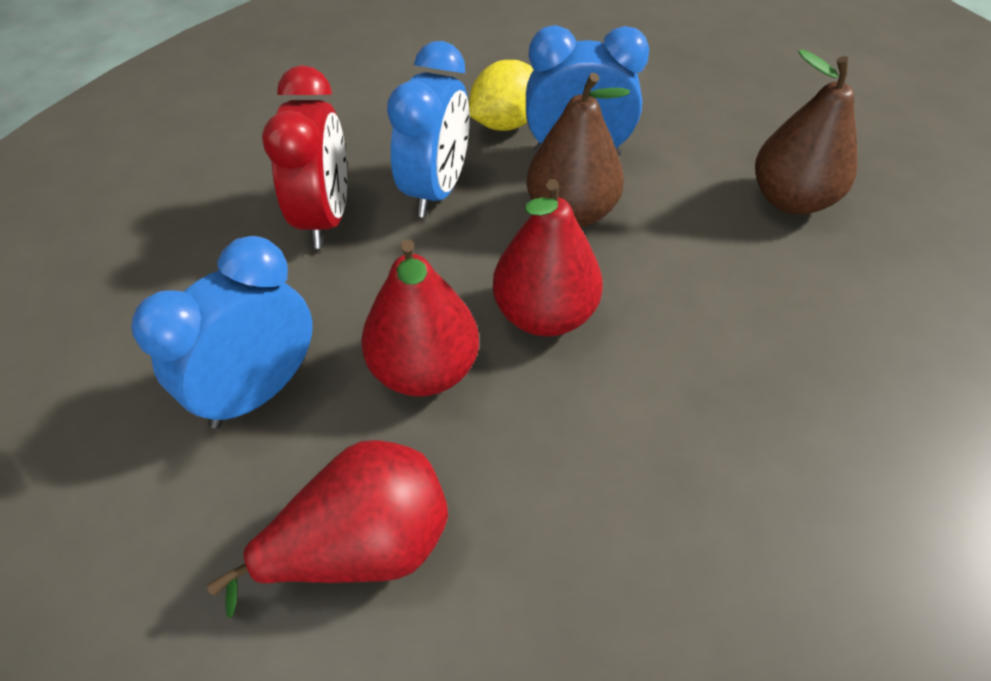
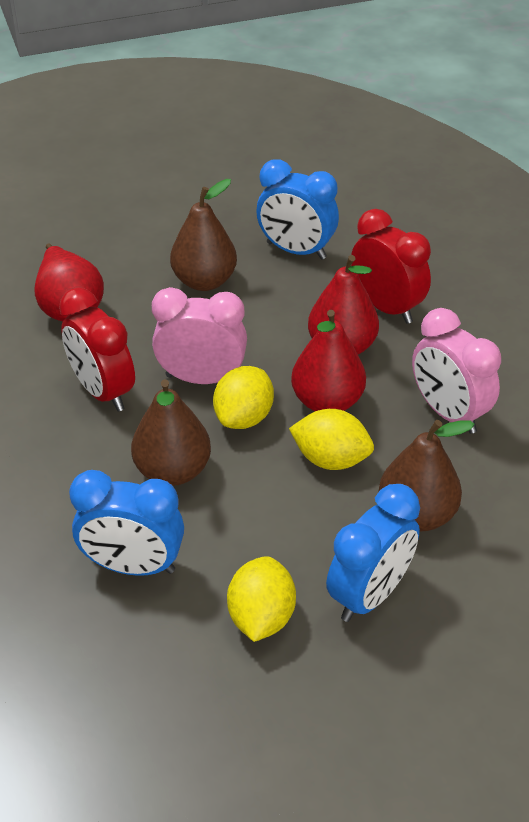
brown pear: 2 -> 3
pink clock: 0 -> 2
red clock: 1 -> 2
yellow lemon: 1 -> 3

